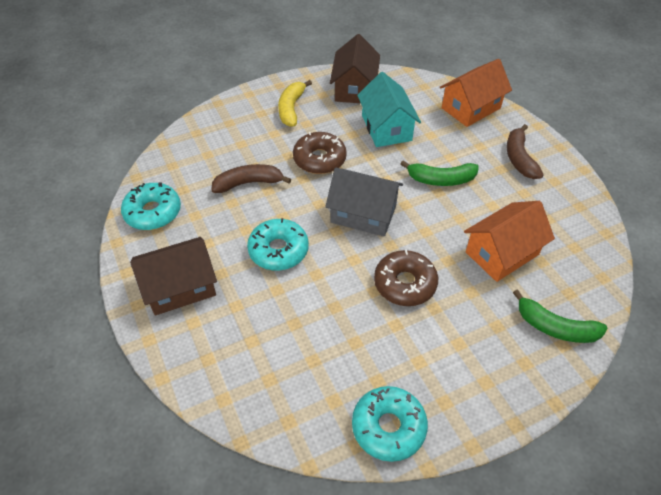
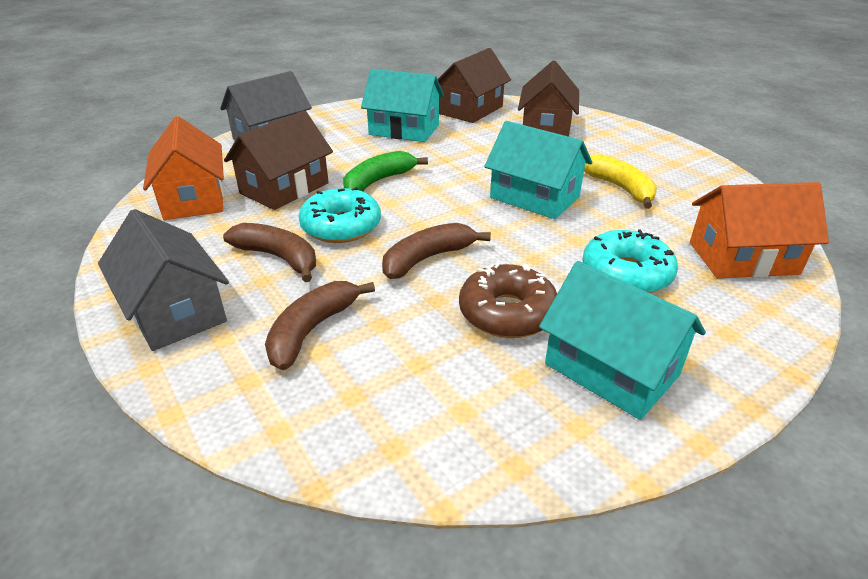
brown banana: 2 -> 3
brown donut: 2 -> 1
brown house: 2 -> 3
green banana: 2 -> 1
grey house: 1 -> 2
turquoise donut: 3 -> 2
turquoise house: 1 -> 3

